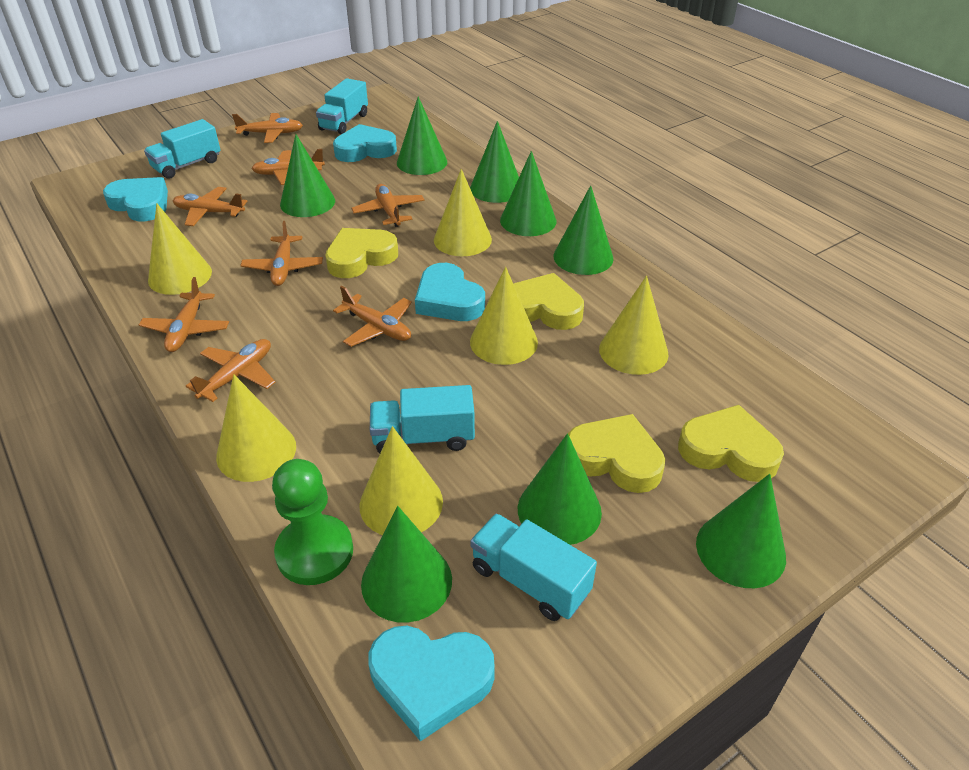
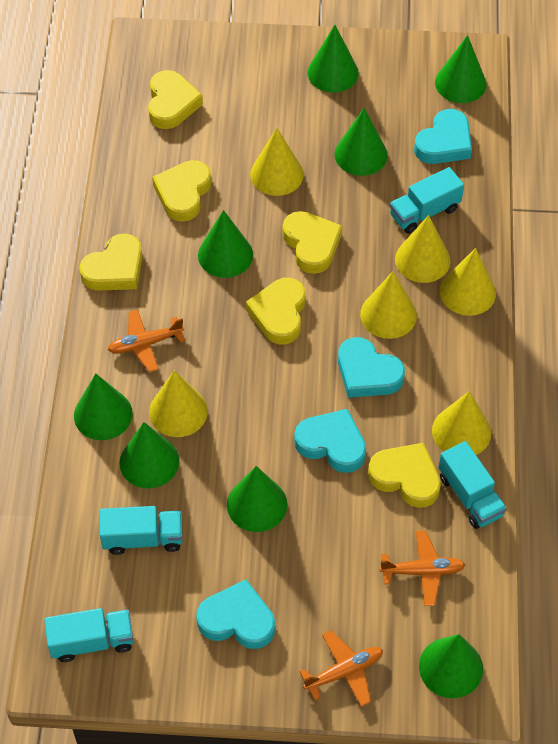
green pawn: 1 -> 0
orange plane: 8 -> 3
yellow heart: 4 -> 6

